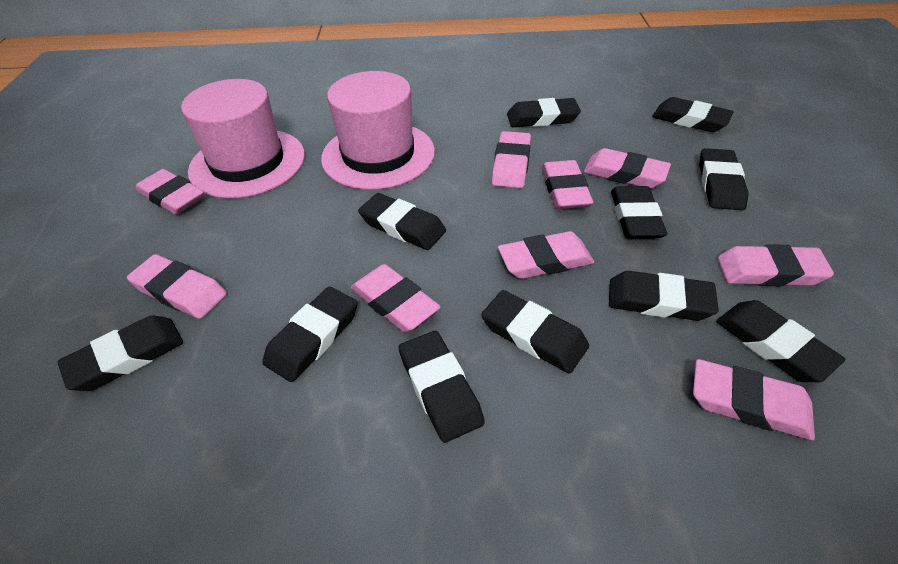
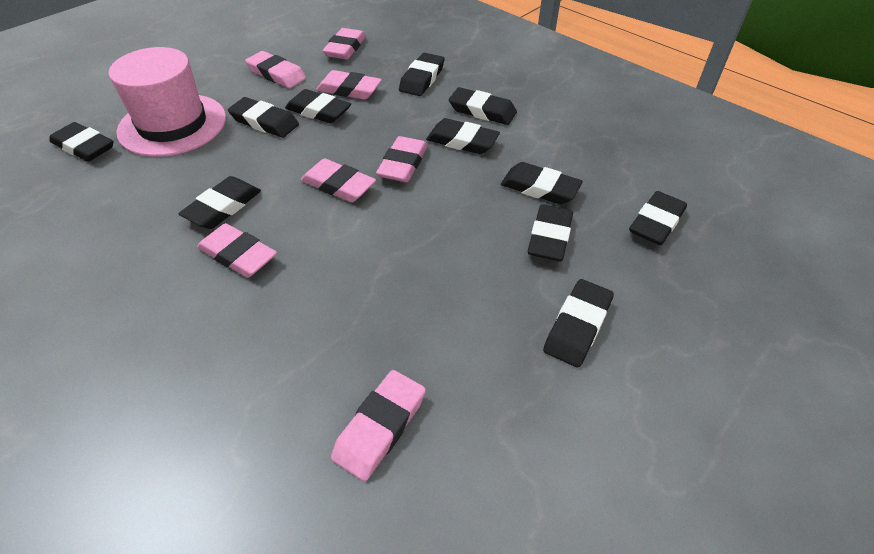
pink eraser: 9 -> 7
pink hat: 2 -> 1

